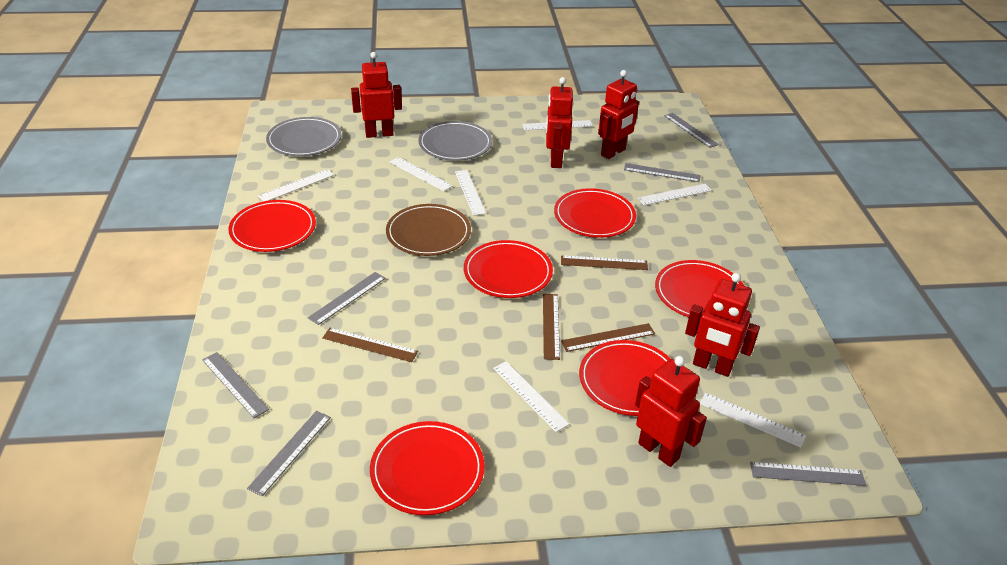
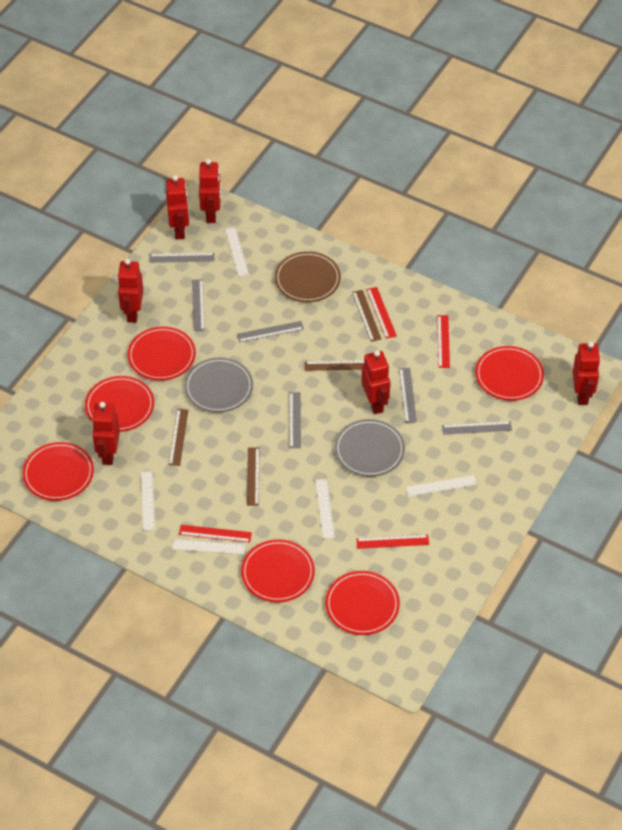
red robot: 5 -> 6
red ruler: 0 -> 4
white ruler: 7 -> 5

